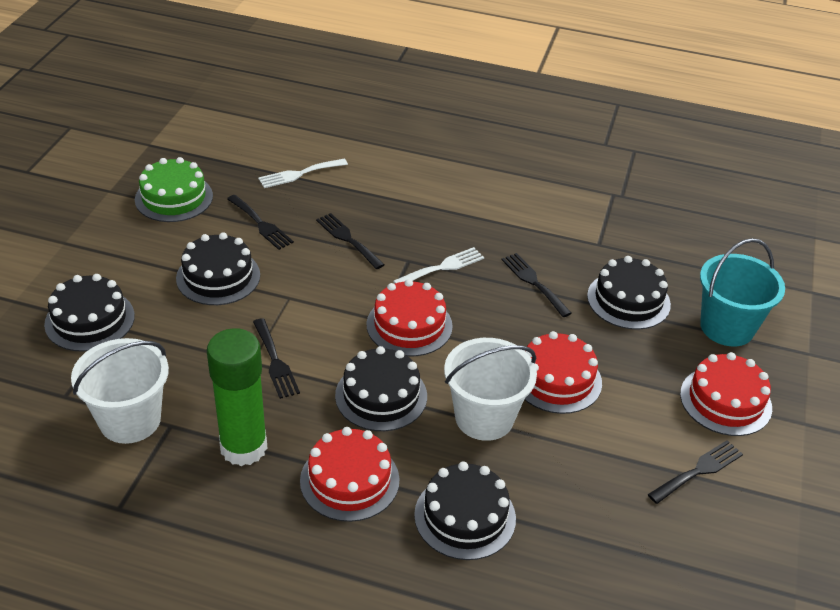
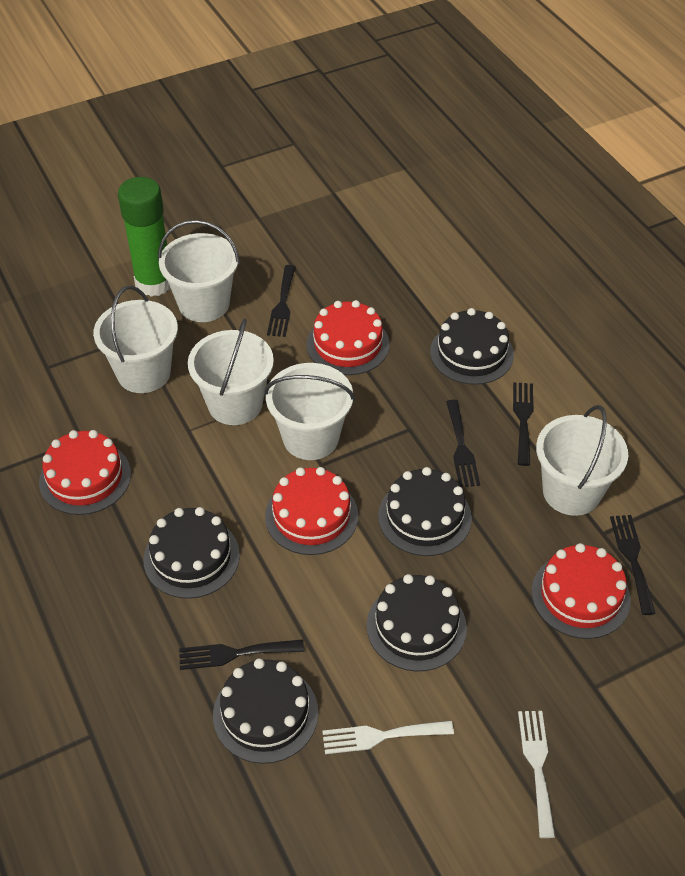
green cake: 1 -> 0
turquoise bucket: 1 -> 0
white bucket: 2 -> 5

